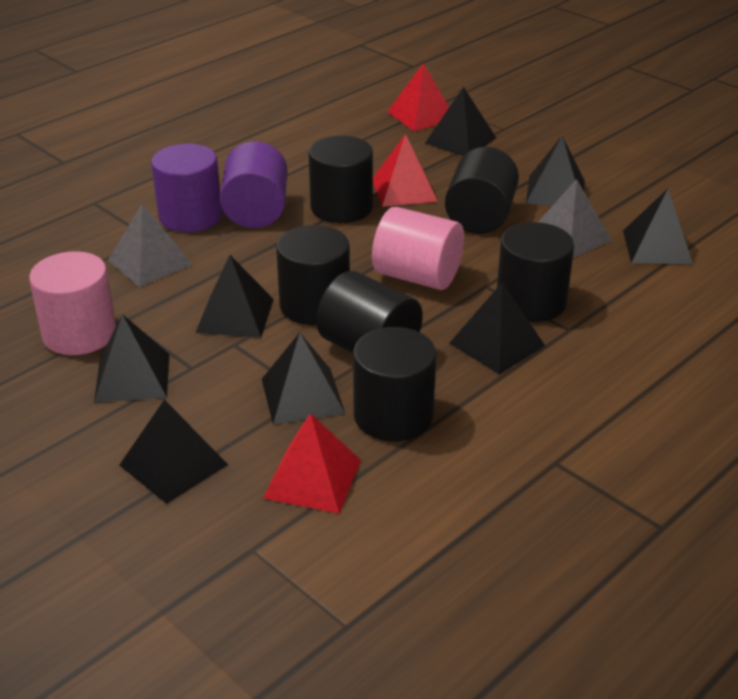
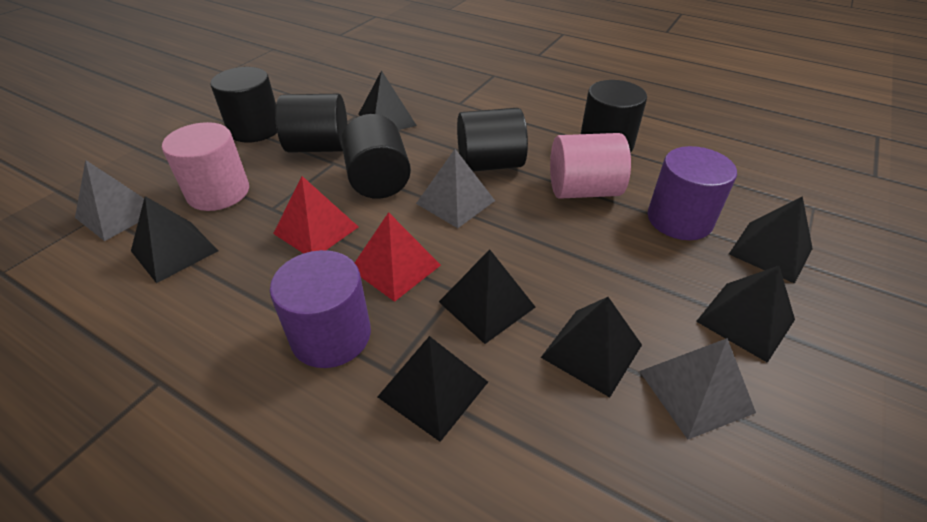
black cylinder: 6 -> 5
black pyramid: 8 -> 7
grey pyramid: 2 -> 3
red pyramid: 3 -> 2

